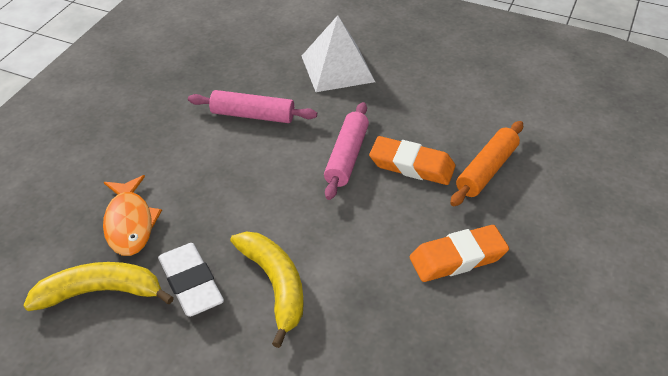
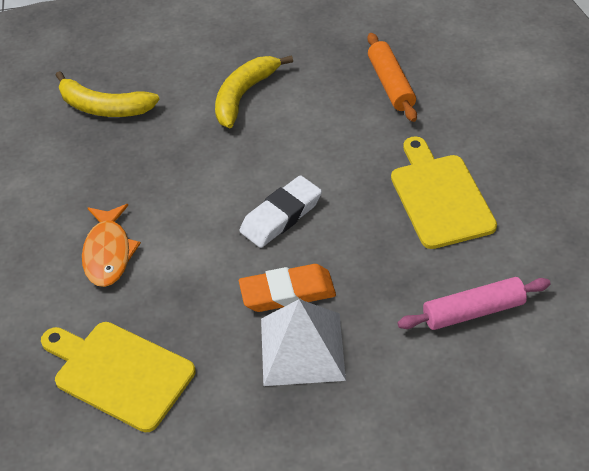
orange eraser: 2 -> 1
pink rolling pin: 2 -> 1
yellow cutting board: 0 -> 2

